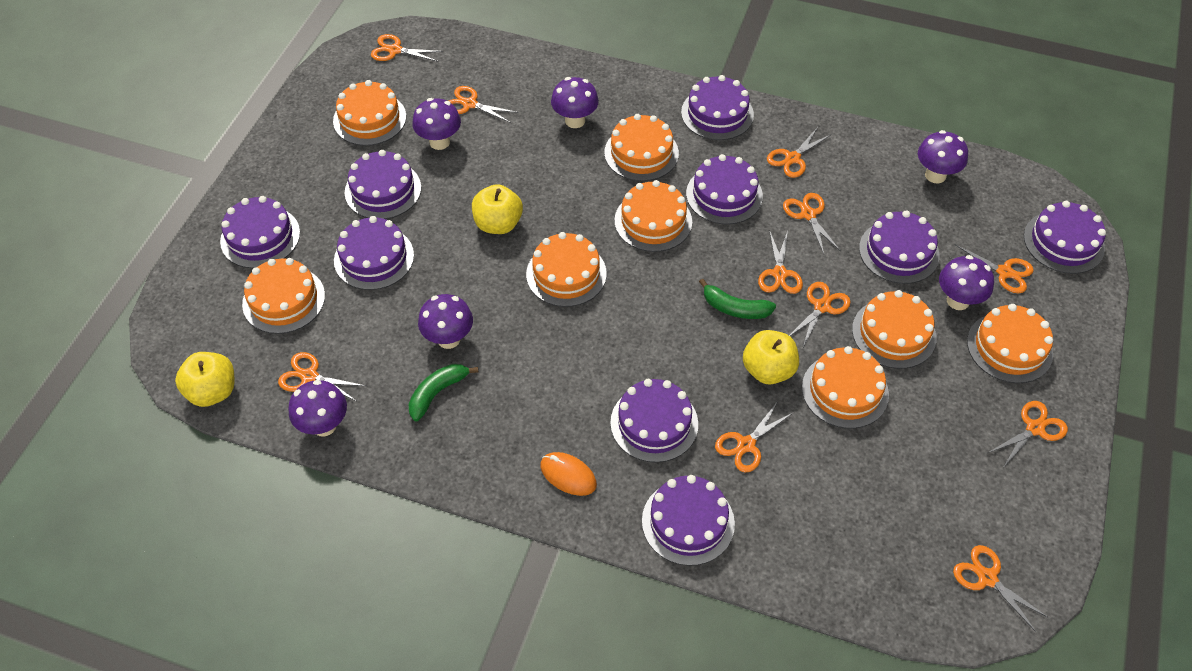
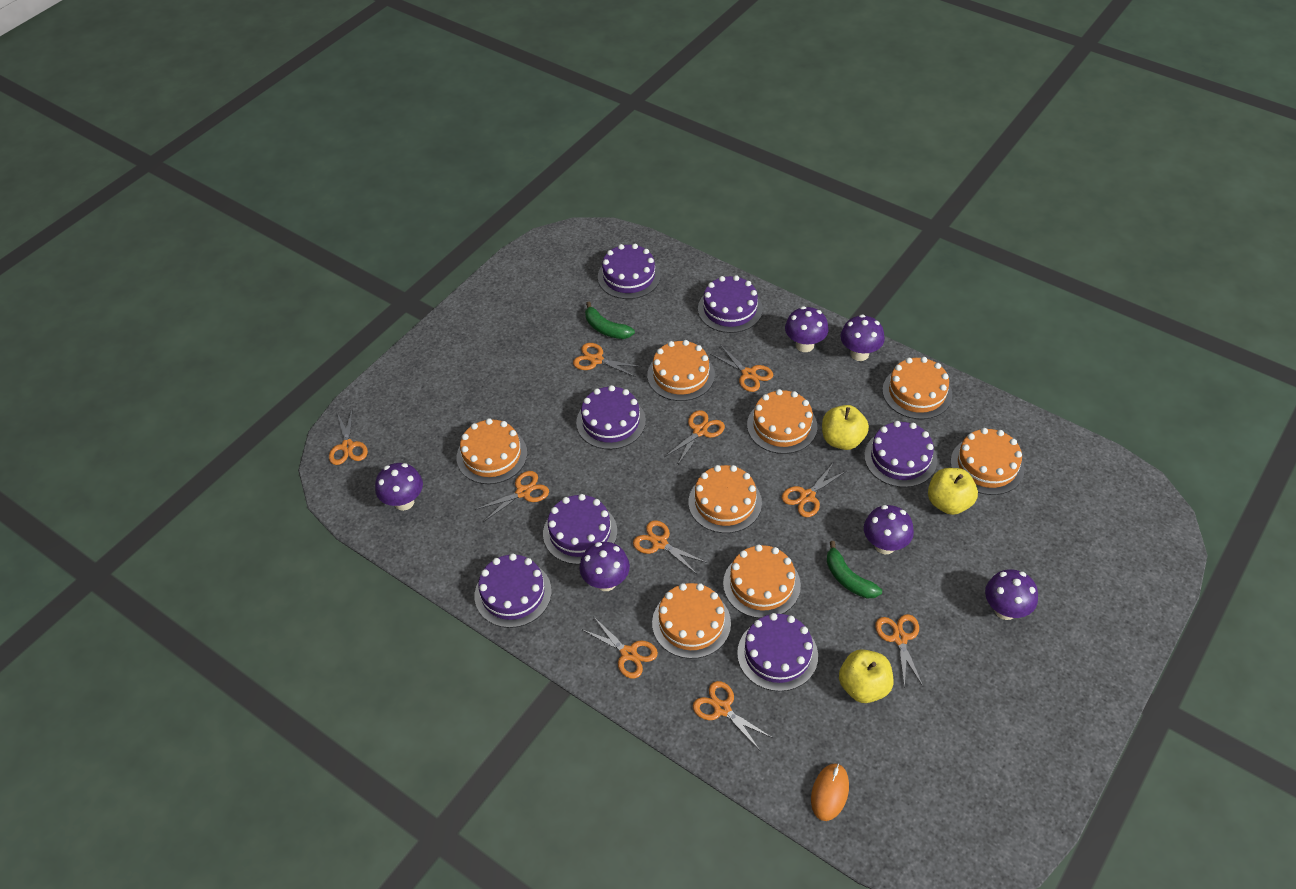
orange scissors: 11 -> 10
purple cake: 9 -> 7

